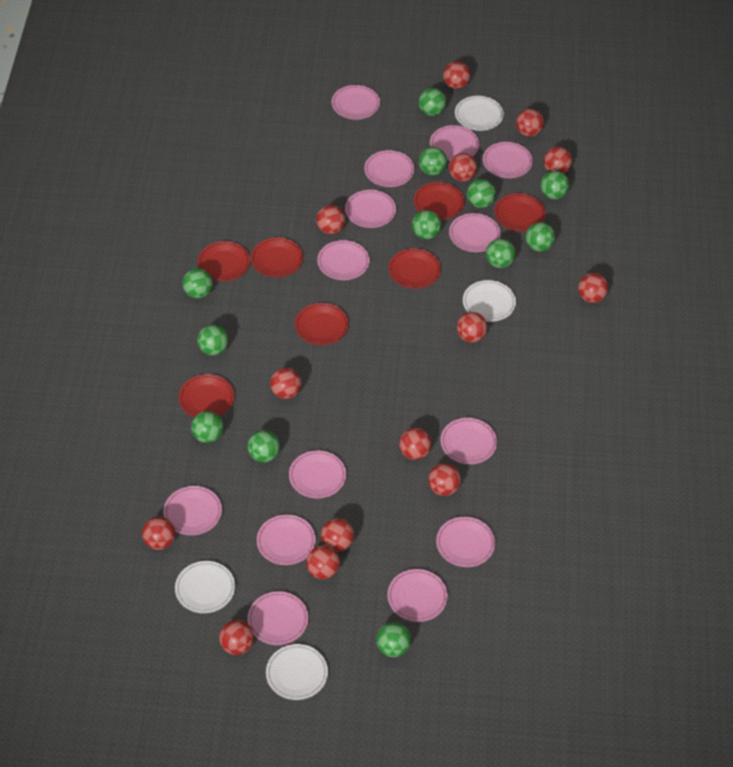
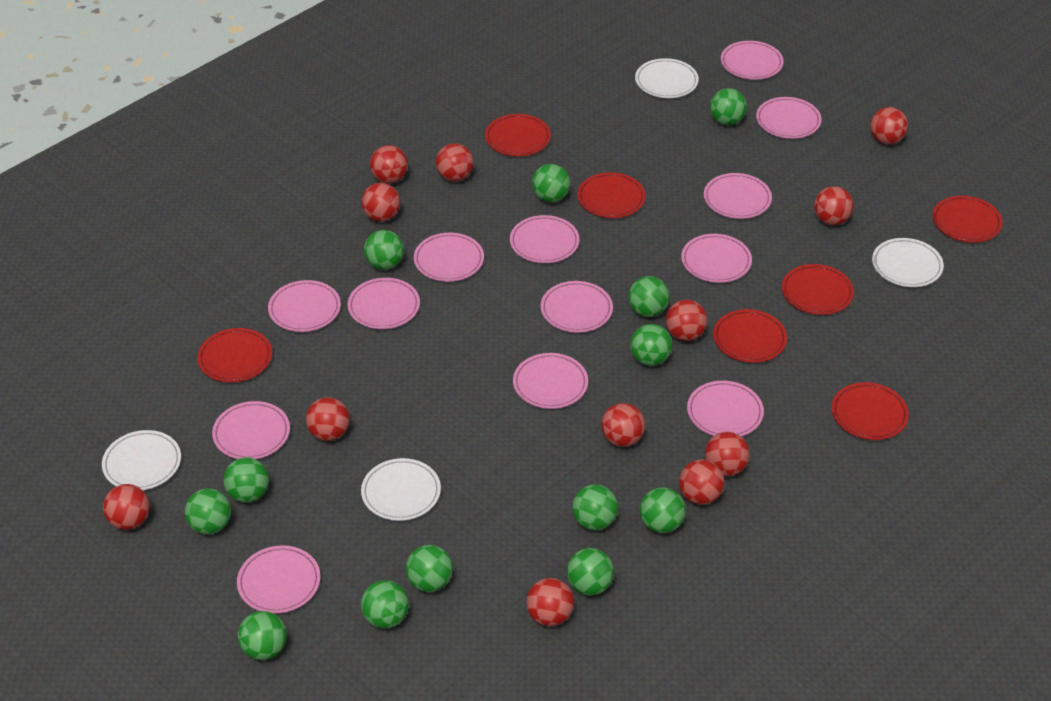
green ball: 12 -> 13
pink plate: 14 -> 13
red ball: 14 -> 12

